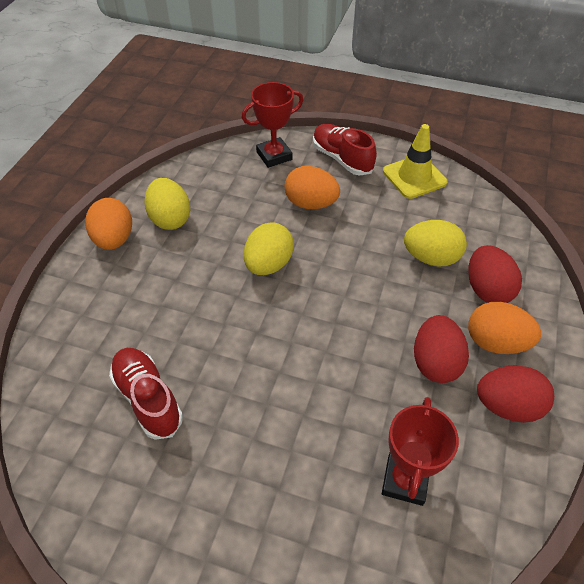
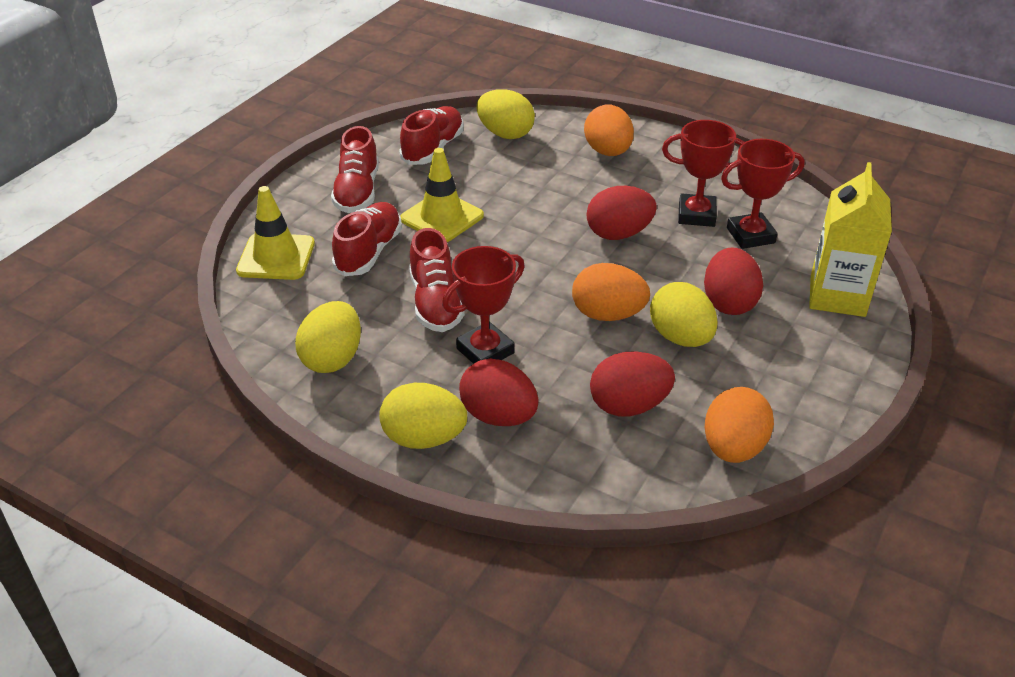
red egg: 3 -> 4
red shoe: 2 -> 4
red trophy: 2 -> 3
yellow carton: 0 -> 1
yellow egg: 3 -> 4
yellow traffic cone: 1 -> 2

